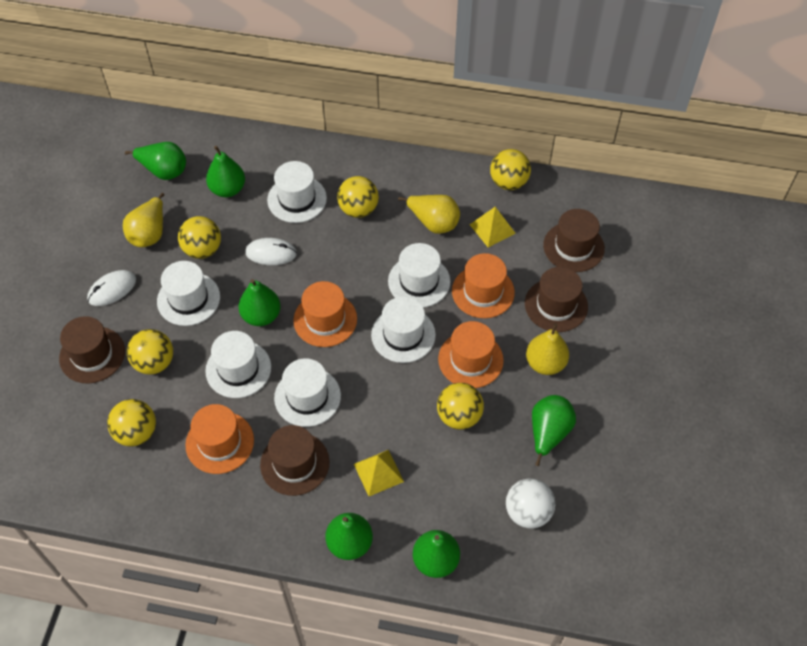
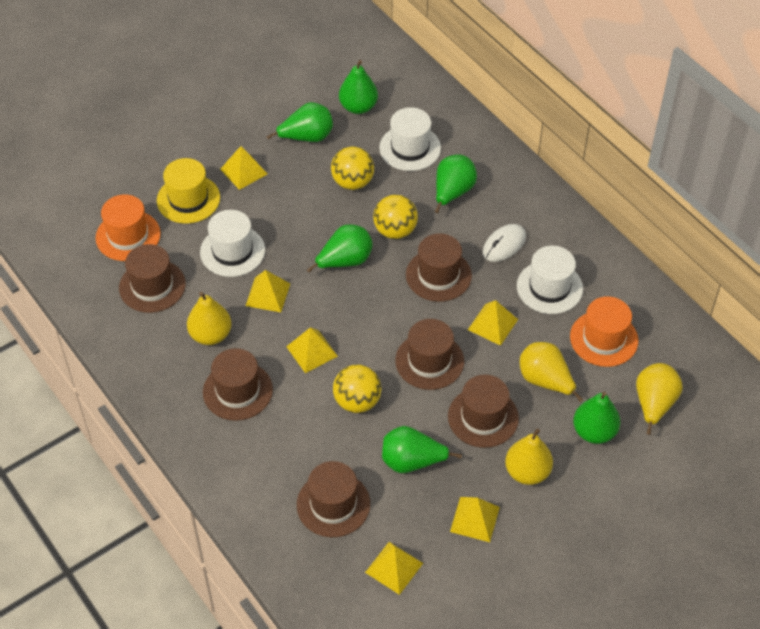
brown hat: 4 -> 6
orange hat: 4 -> 2
white ball: 1 -> 0
white hat: 6 -> 3
white mouse: 2 -> 1
yellow ball: 6 -> 3
yellow hat: 0 -> 1
yellow pear: 3 -> 4
yellow pyramid: 2 -> 6

